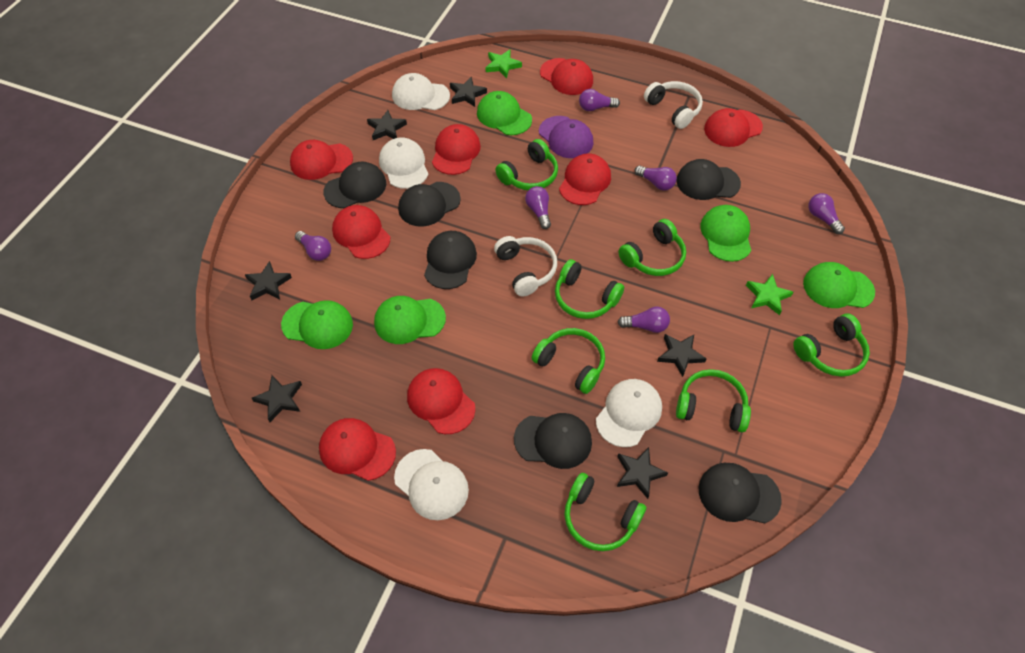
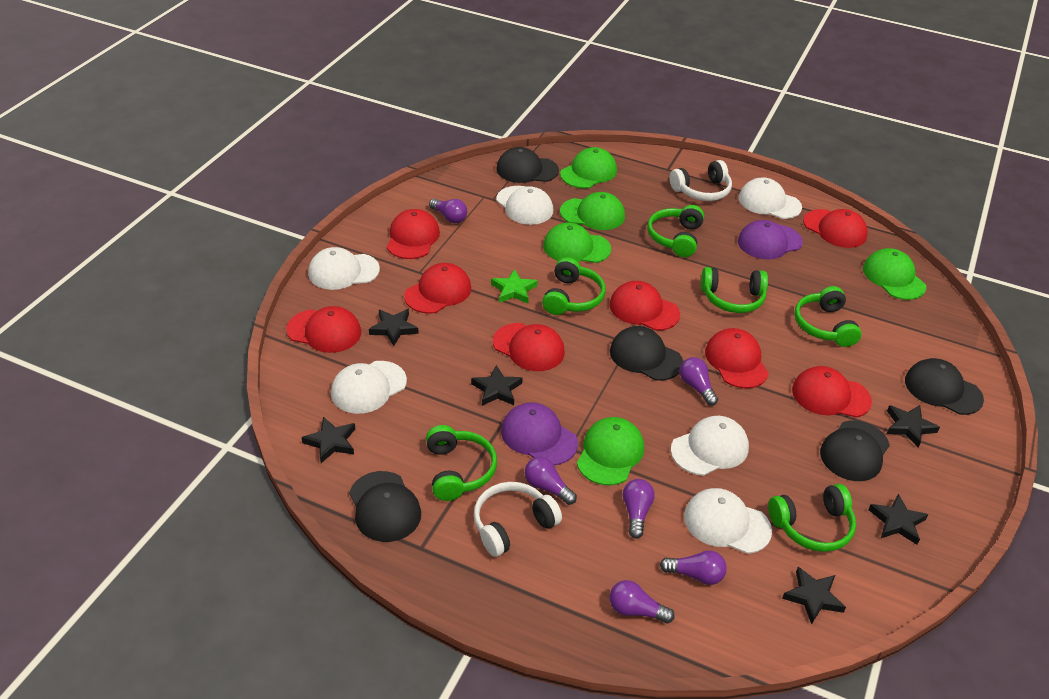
black cap: 6 -> 5
green headphones: 7 -> 6
green star: 2 -> 1
purple cap: 1 -> 2
white cap: 4 -> 6

